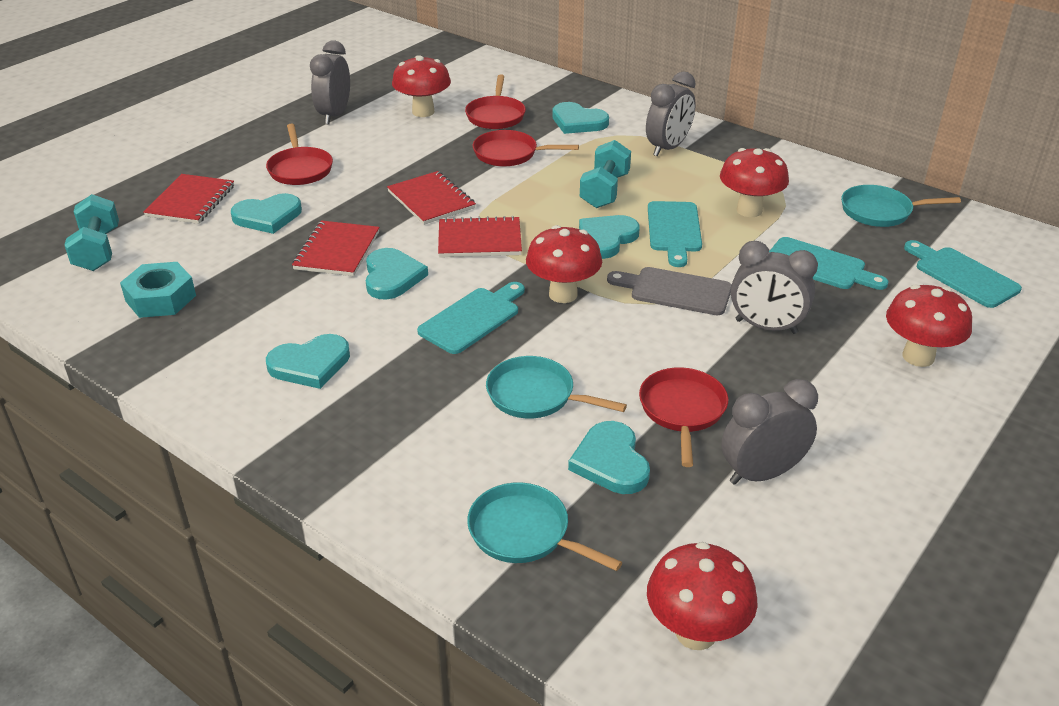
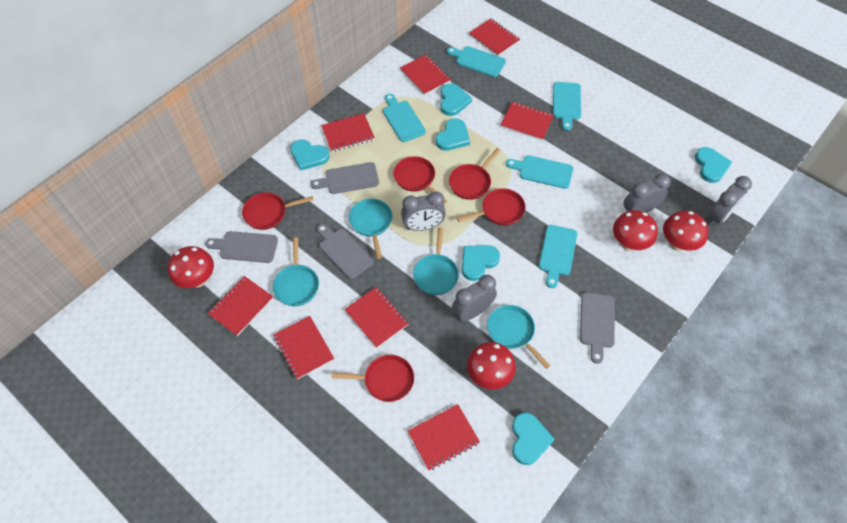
grey cutting board: 1 -> 4
red mushroom: 5 -> 4
red notebook: 4 -> 8
red pan: 4 -> 5
turquoise cutting board: 4 -> 5
turquoise dumbbell: 2 -> 0
turquoise nut: 1 -> 0
turquoise pan: 3 -> 4

